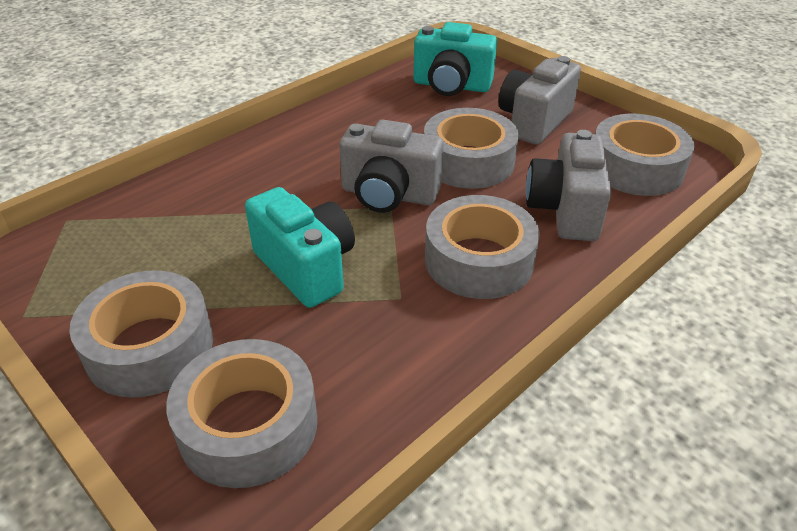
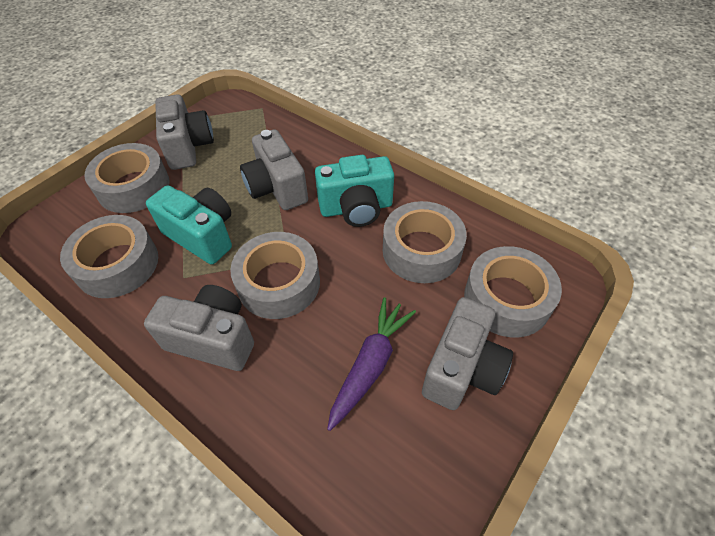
grey camera: 3 -> 4
purple carrot: 0 -> 1

